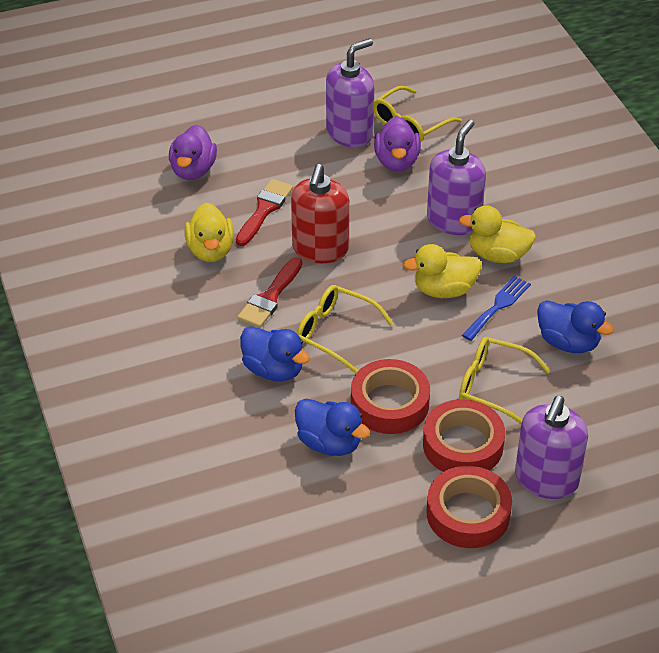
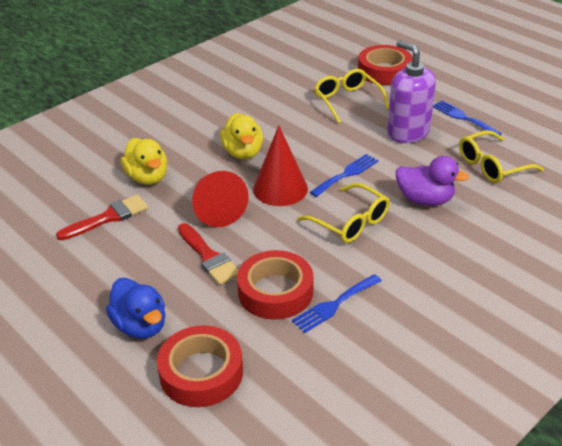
blue duck: 3 -> 1
blue fork: 1 -> 3
purple duck: 2 -> 1
purple soap dispenser: 3 -> 1
red cone: 0 -> 2
red soap dispenser: 1 -> 0
yellow duck: 3 -> 2

